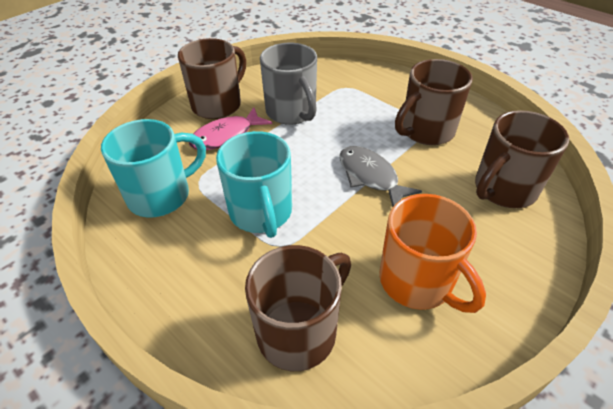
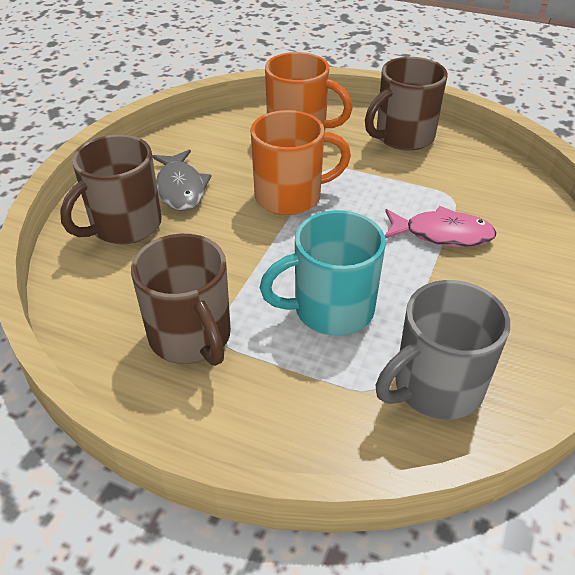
brown mug: 4 -> 3
orange mug: 1 -> 2
turquoise mug: 2 -> 1

